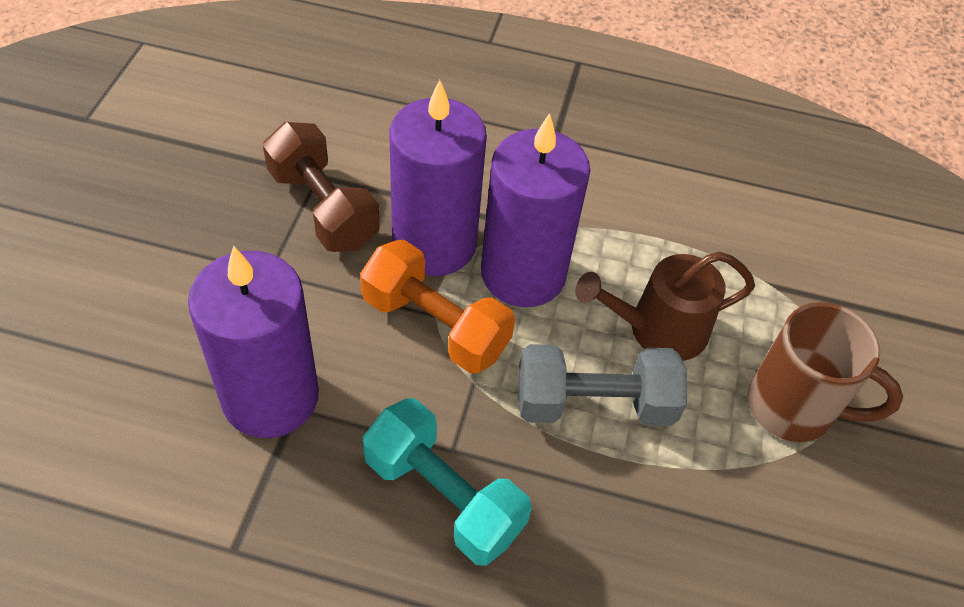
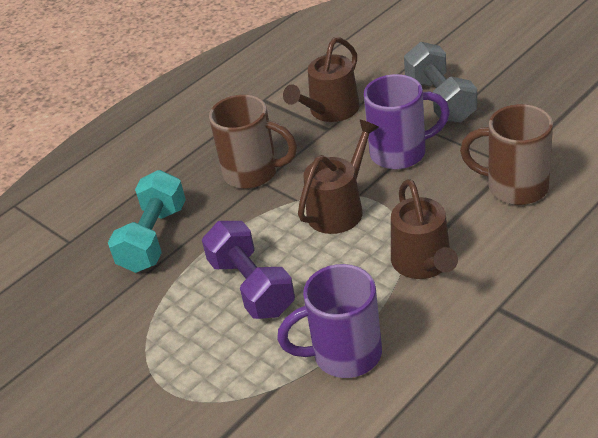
brown dumbbell: 1 -> 0
brown mug: 1 -> 2
brown watering can: 1 -> 3
orange dumbbell: 1 -> 0
purple candle: 3 -> 0
purple dumbbell: 0 -> 1
purple mug: 0 -> 2

